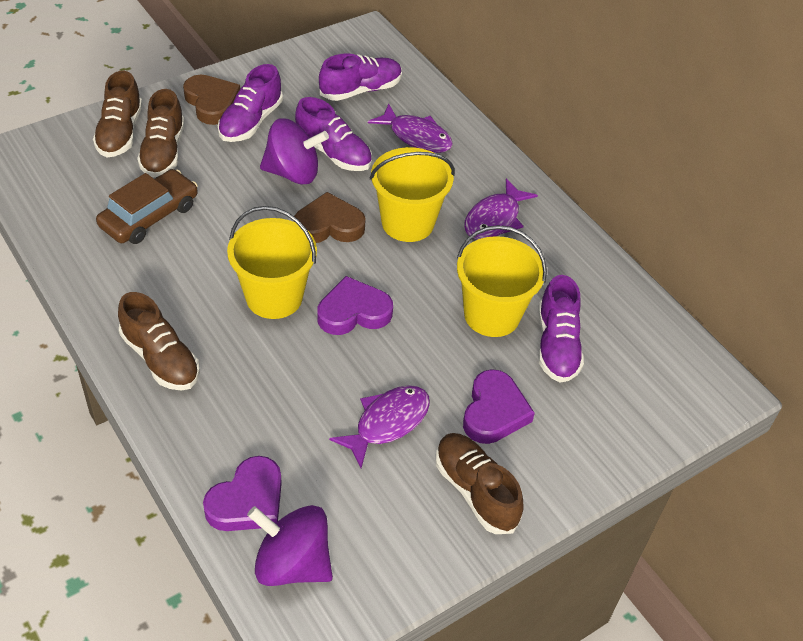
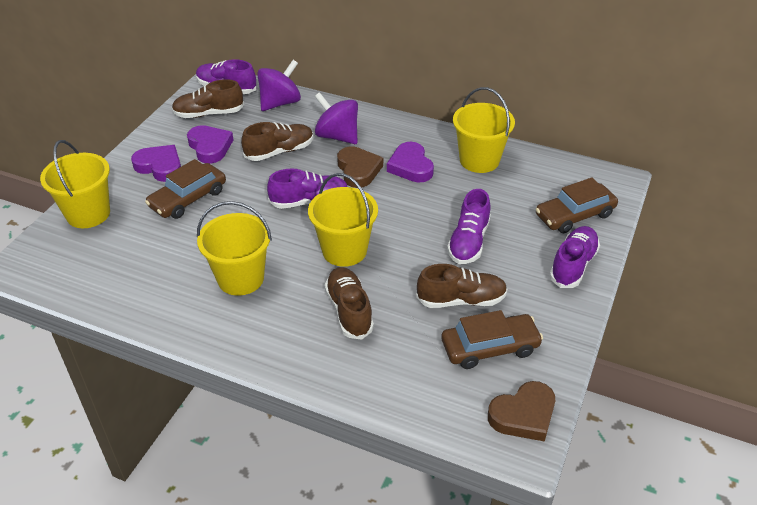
brown car: 1 -> 3
purple fish: 3 -> 0
yellow bucket: 3 -> 4

